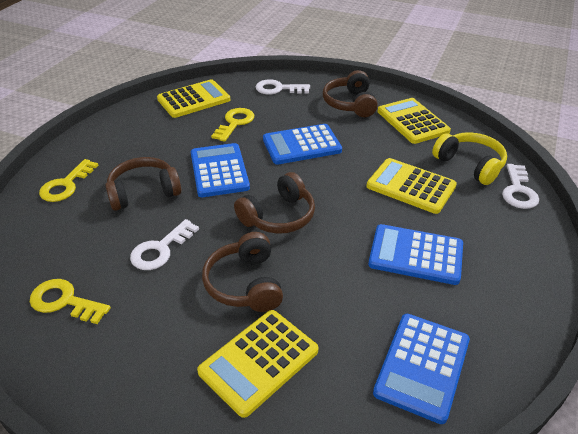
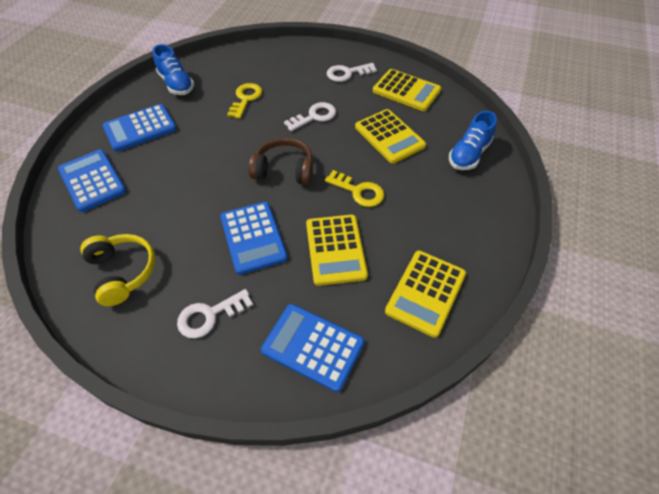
blue shoe: 0 -> 2
brown headphones: 4 -> 1
yellow key: 3 -> 2

